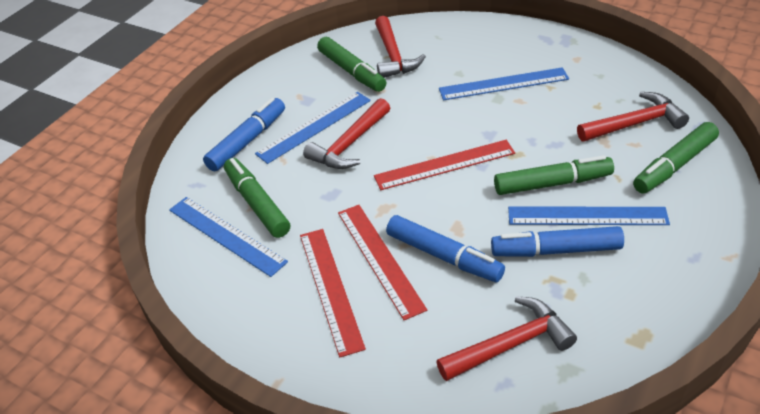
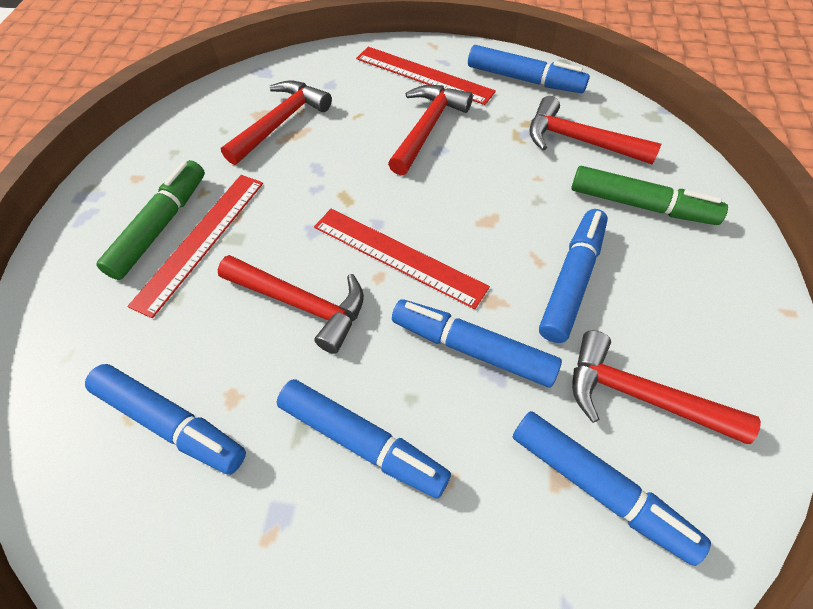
blue marker: 3 -> 6
blue ruler: 4 -> 0
green marker: 4 -> 2
red hammer: 4 -> 5

